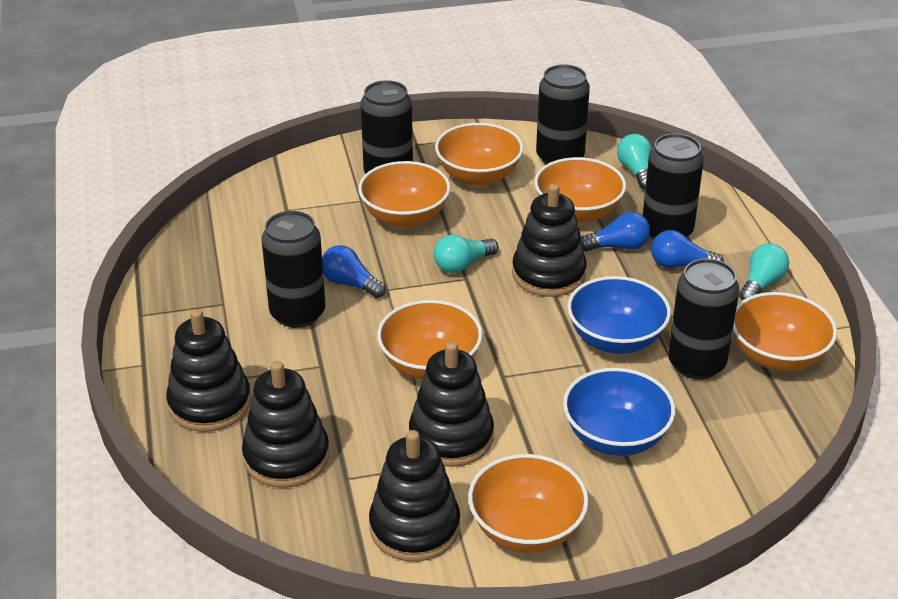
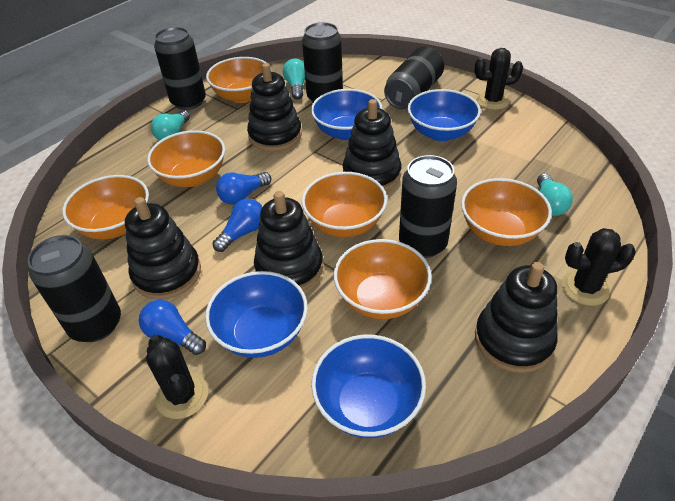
black cactus: 0 -> 3
blue bowl: 2 -> 4

